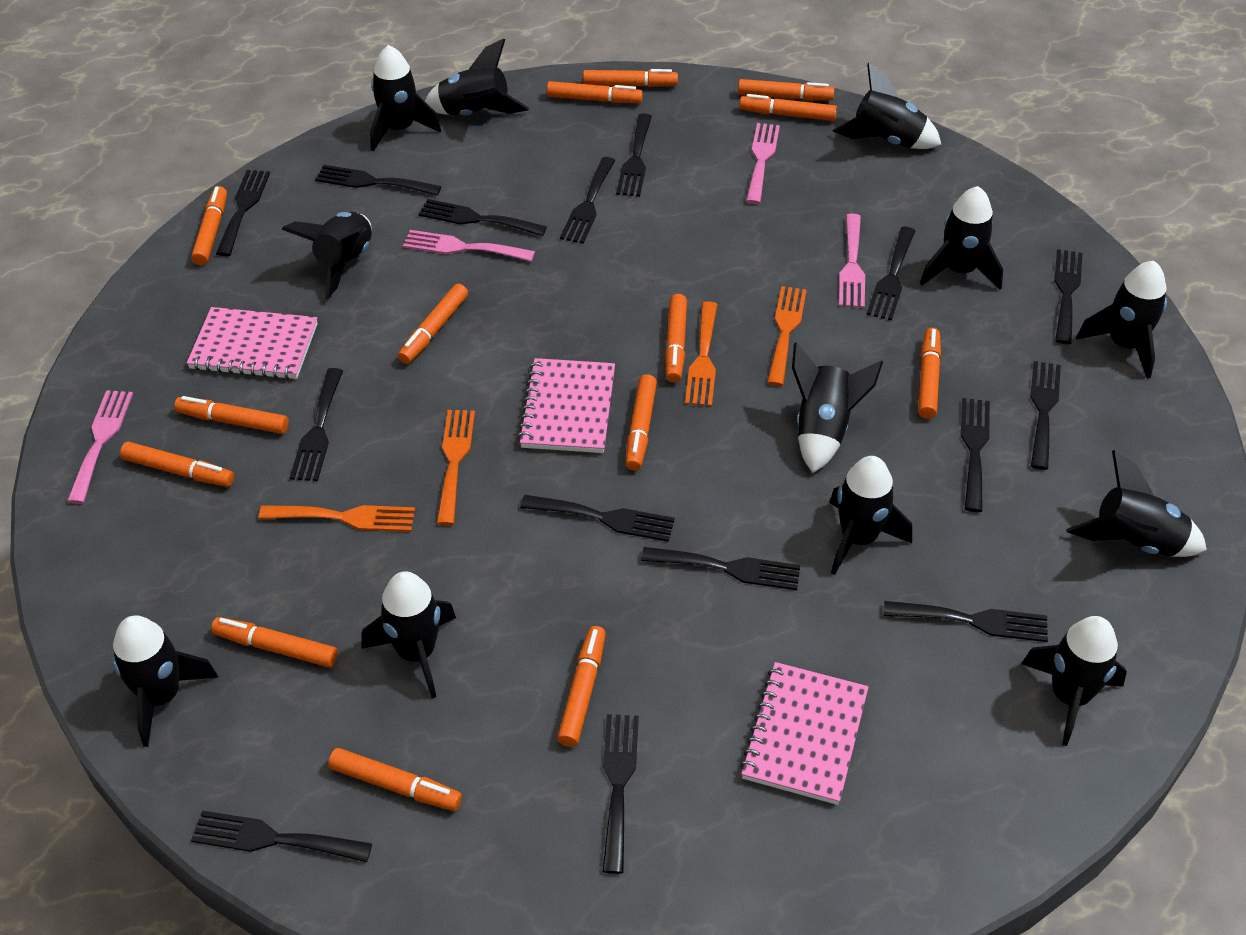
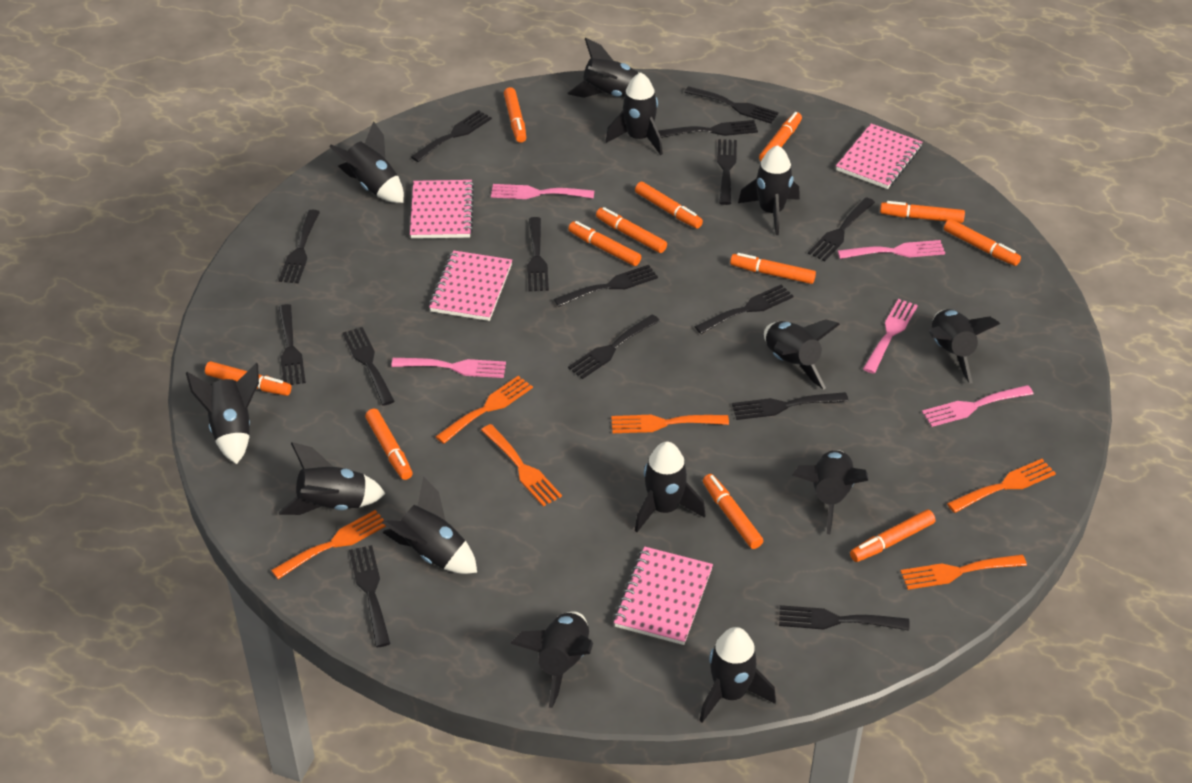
black rocket: 12 -> 13
orange fork: 4 -> 6
orange marker: 14 -> 12
pink fork: 4 -> 5
pink notebook: 3 -> 4

